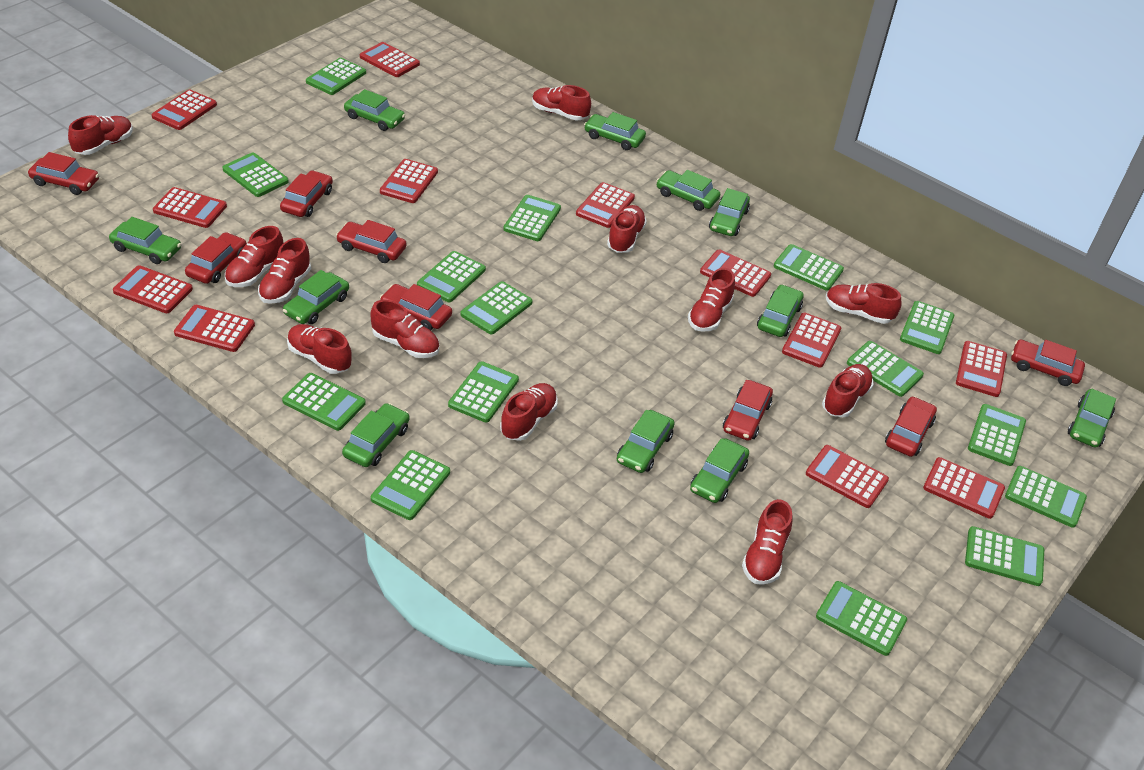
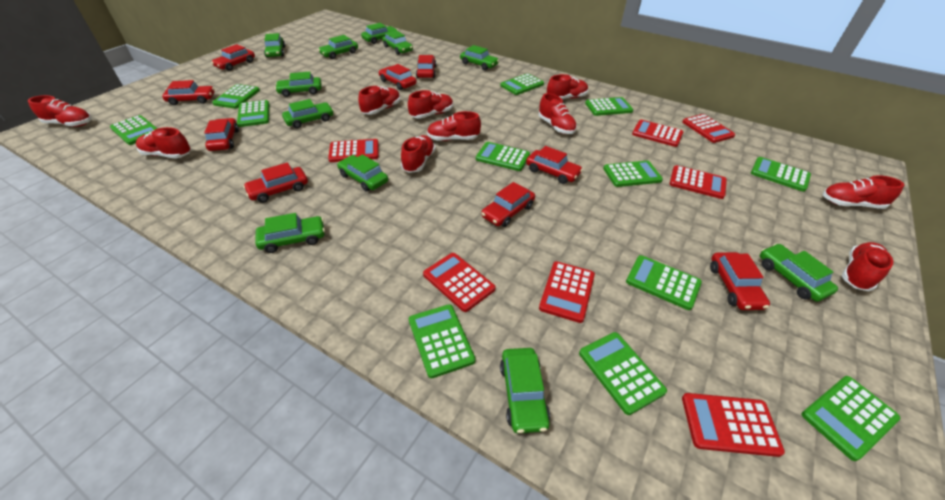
green calculator: 15 -> 12
red calculator: 12 -> 7
red car: 8 -> 9
red shoe: 12 -> 10

